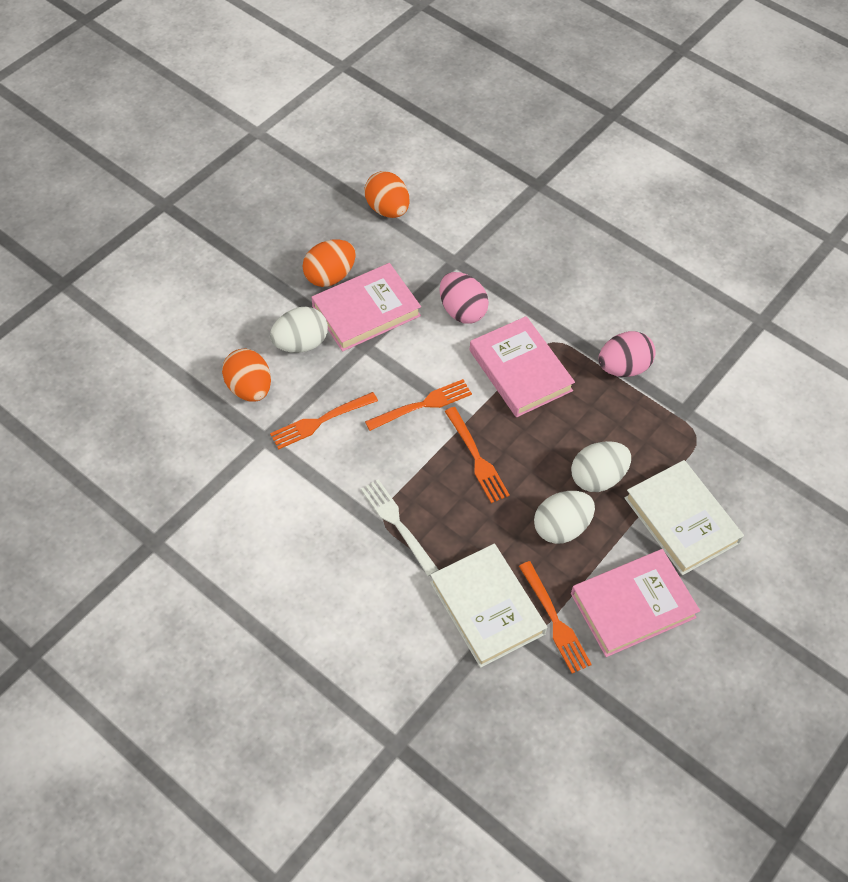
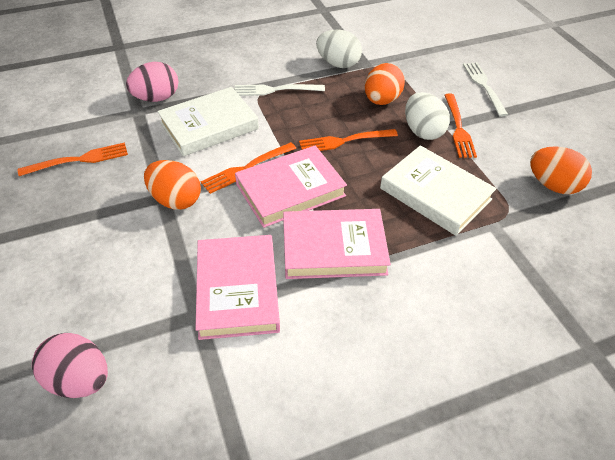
white egg: 3 -> 2
white fork: 1 -> 2

